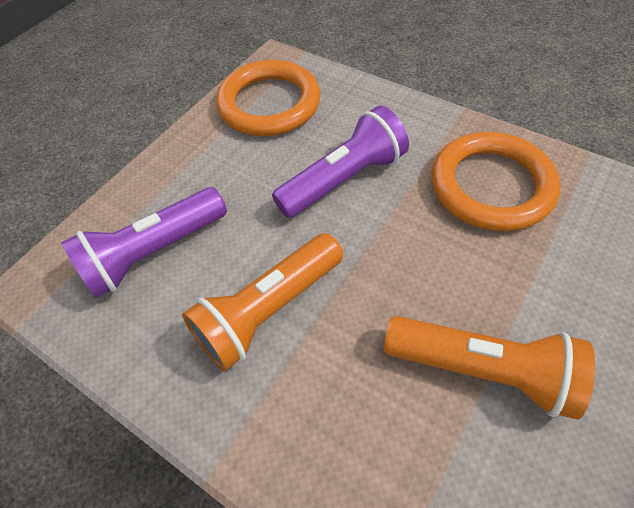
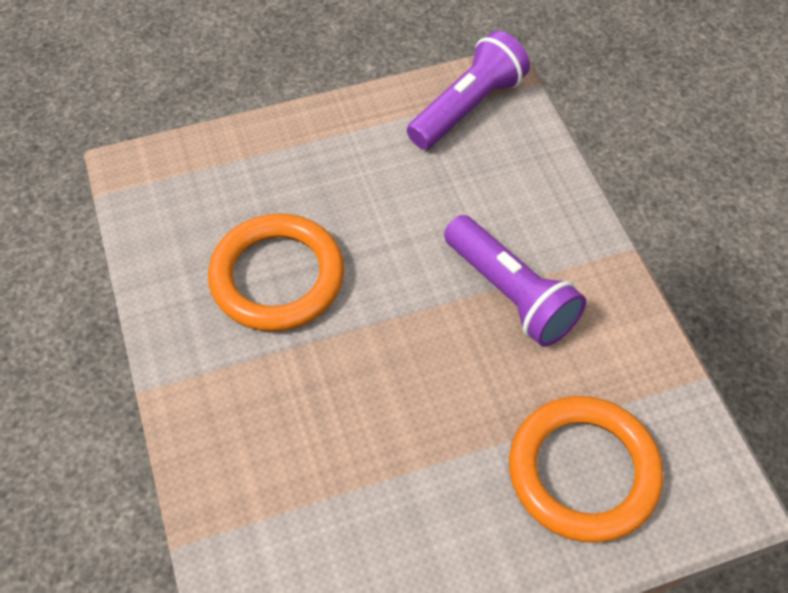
orange flashlight: 2 -> 0

